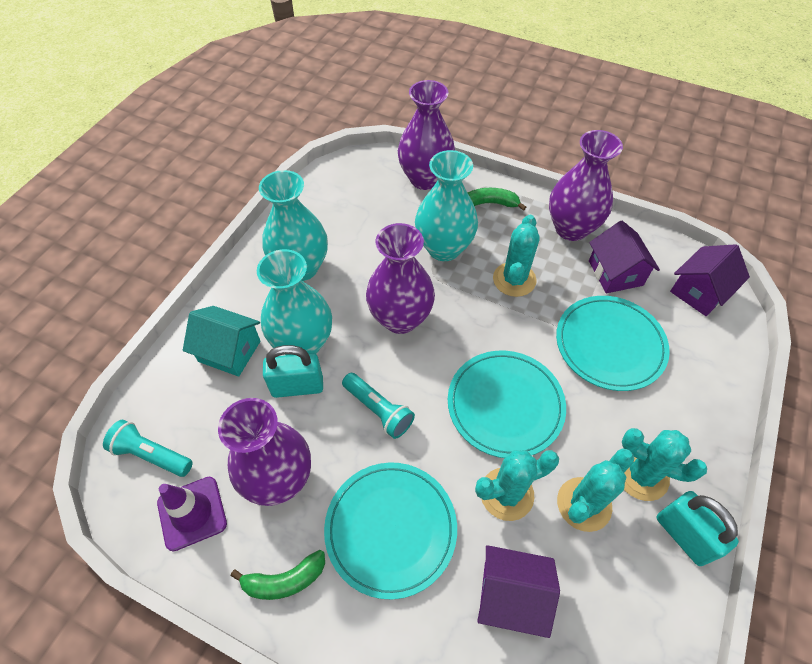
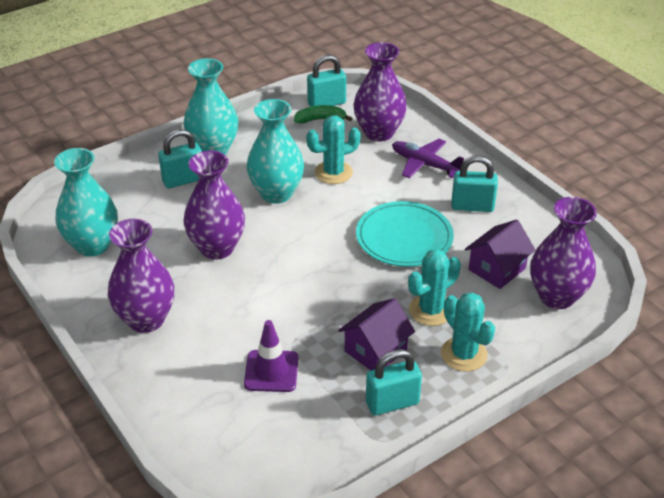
green banana: 2 -> 1
purple house: 3 -> 2
purple plane: 0 -> 1
turquoise cactus: 4 -> 3
turquoise flashlight: 2 -> 0
turquoise house: 1 -> 0
turquoise padlock: 2 -> 4
turquoise plate: 3 -> 1

